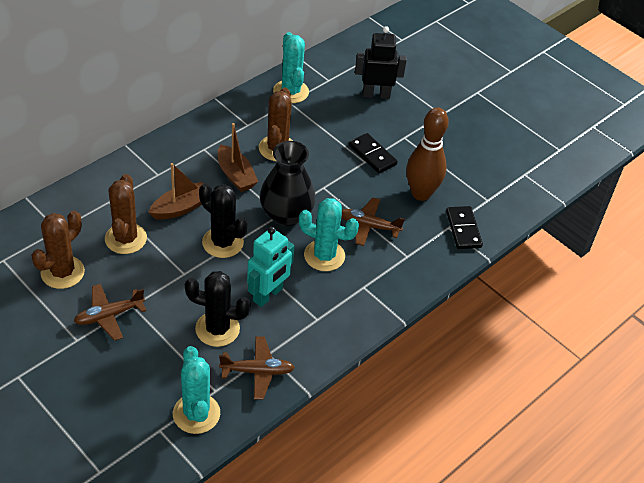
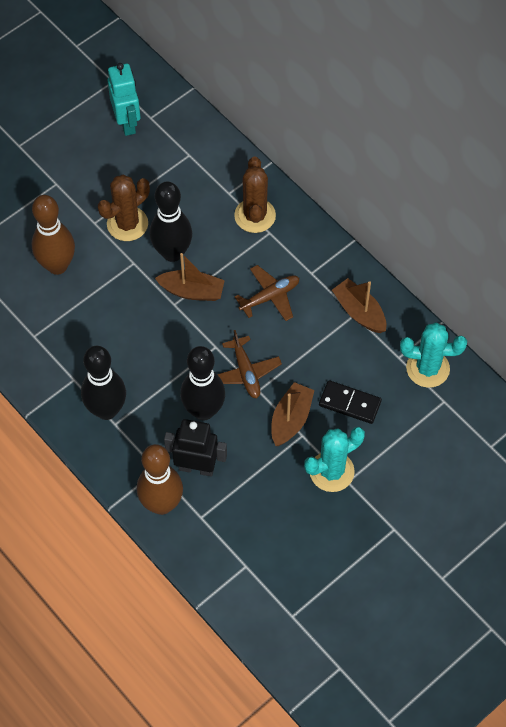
black bowling pin: 0 -> 3
black cactus: 2 -> 0
black domino: 2 -> 1
black vase: 1 -> 0
brown boat: 2 -> 3
brown bowling pin: 1 -> 2
brown cactus: 3 -> 2
brown plane: 3 -> 2
turquoise cactus: 3 -> 2

